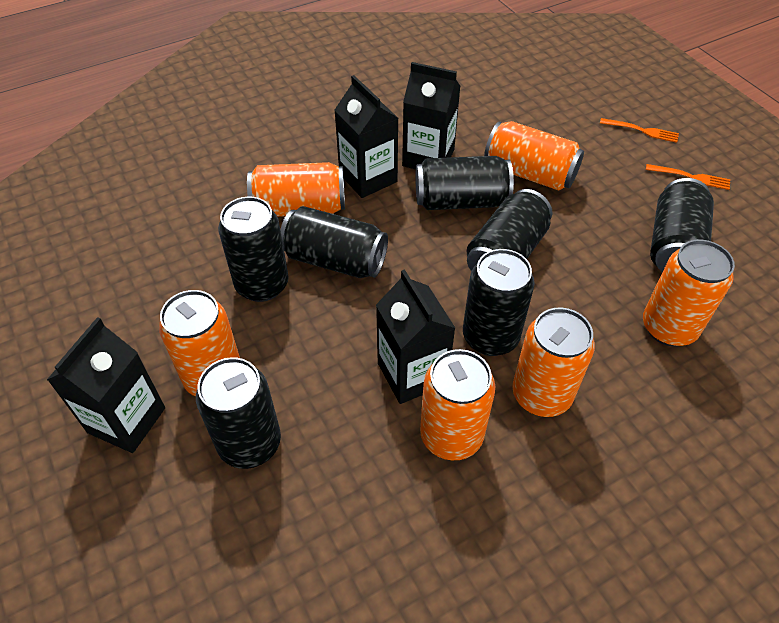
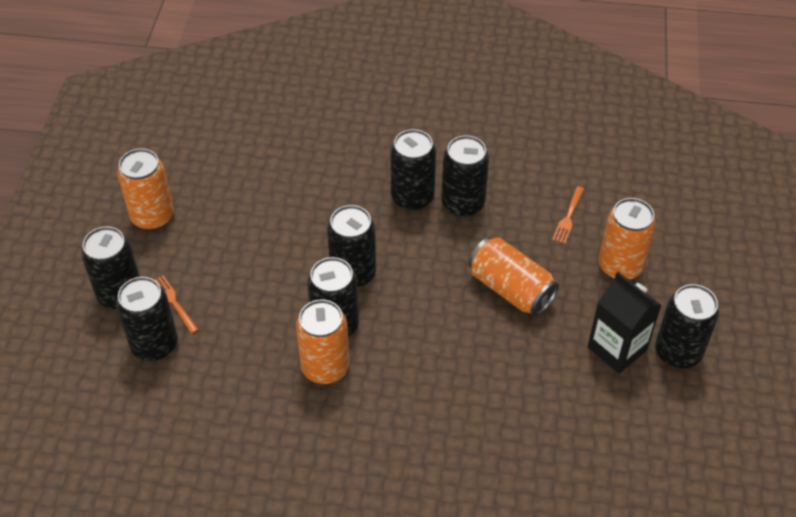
black carton: 4 -> 1
orange can: 6 -> 4

